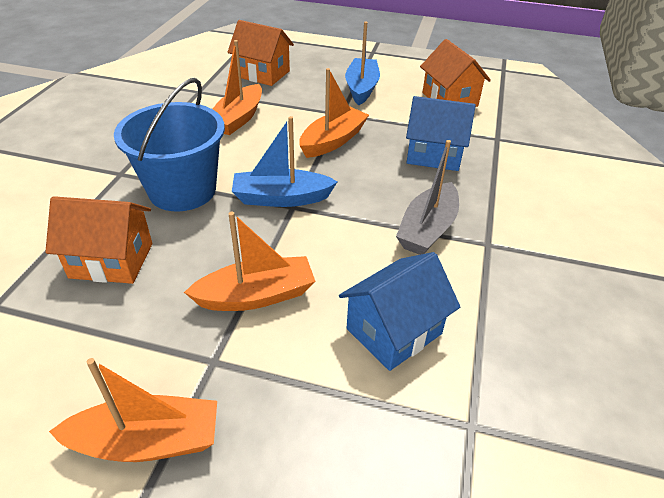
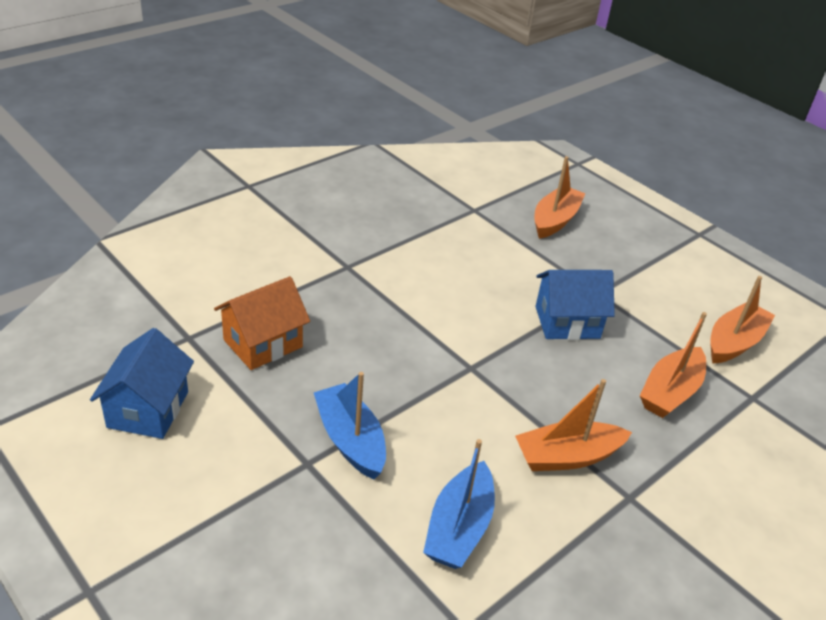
blue bucket: 1 -> 0
grey boat: 1 -> 0
orange house: 3 -> 1

